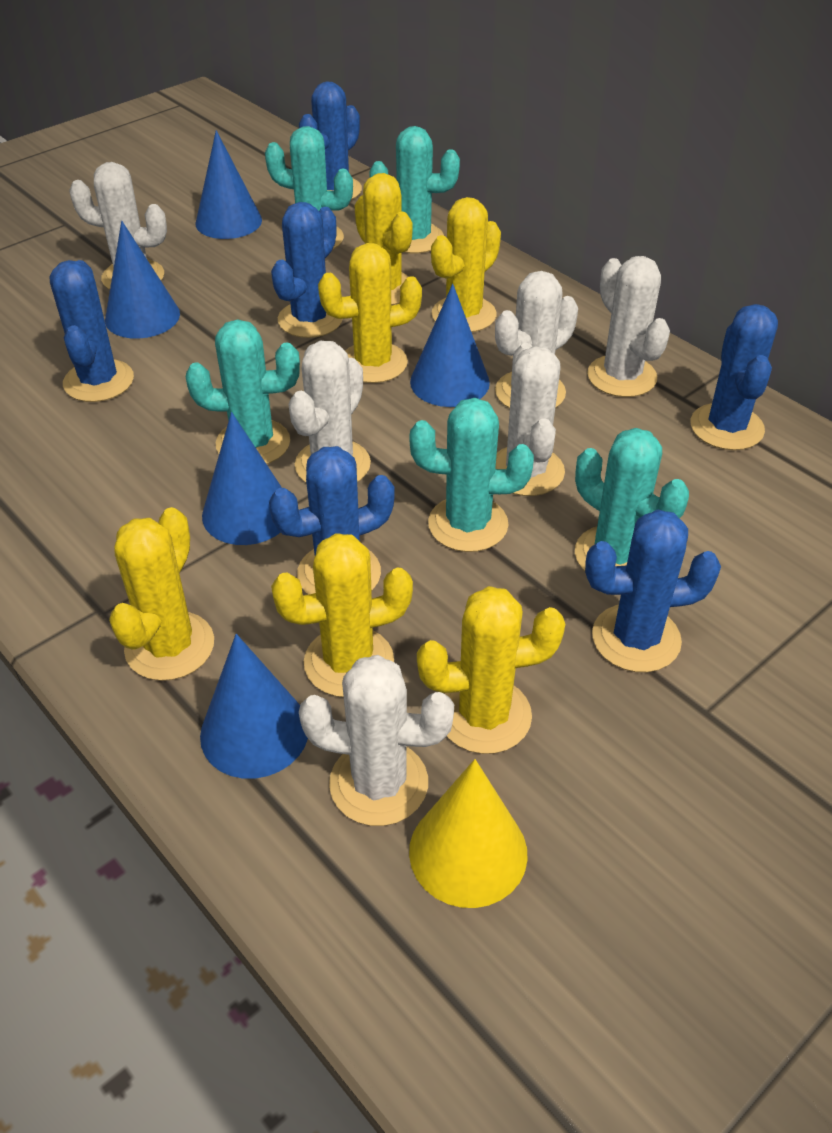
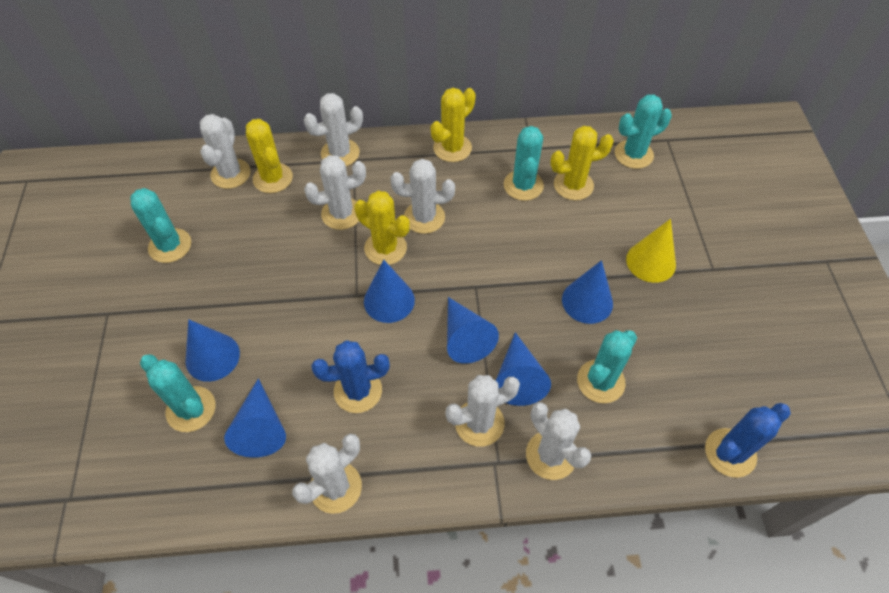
blue cactus: 6 -> 2
blue cone: 5 -> 6
white cactus: 6 -> 7
yellow cactus: 6 -> 4

